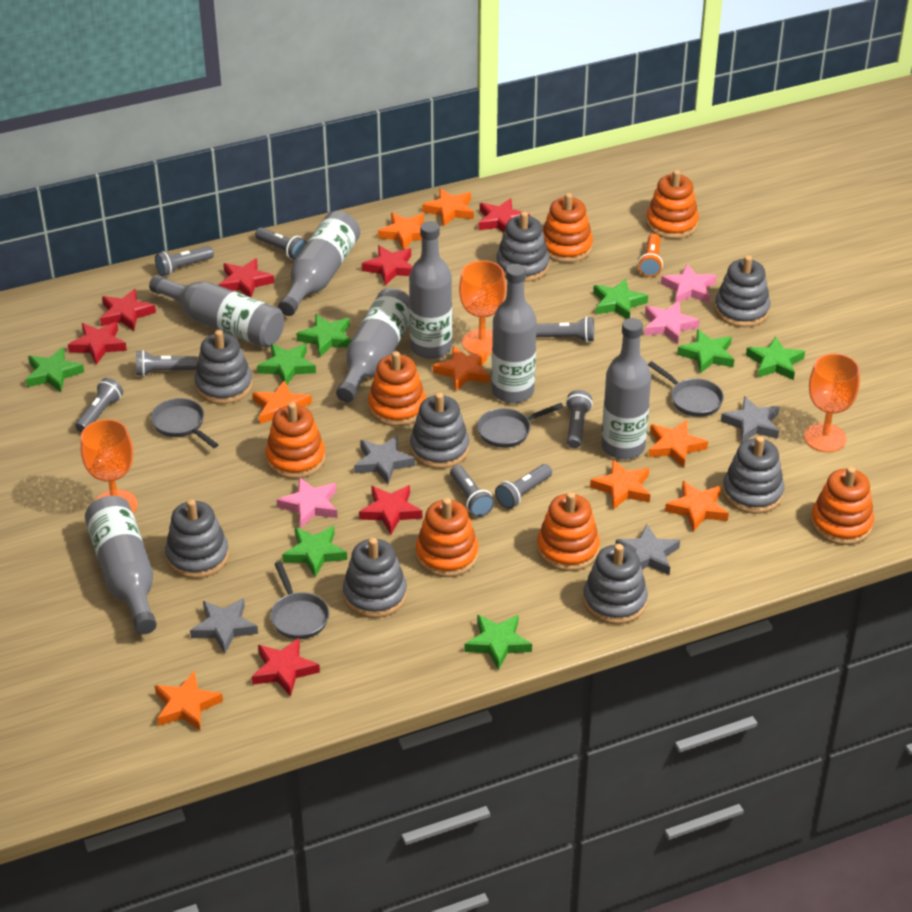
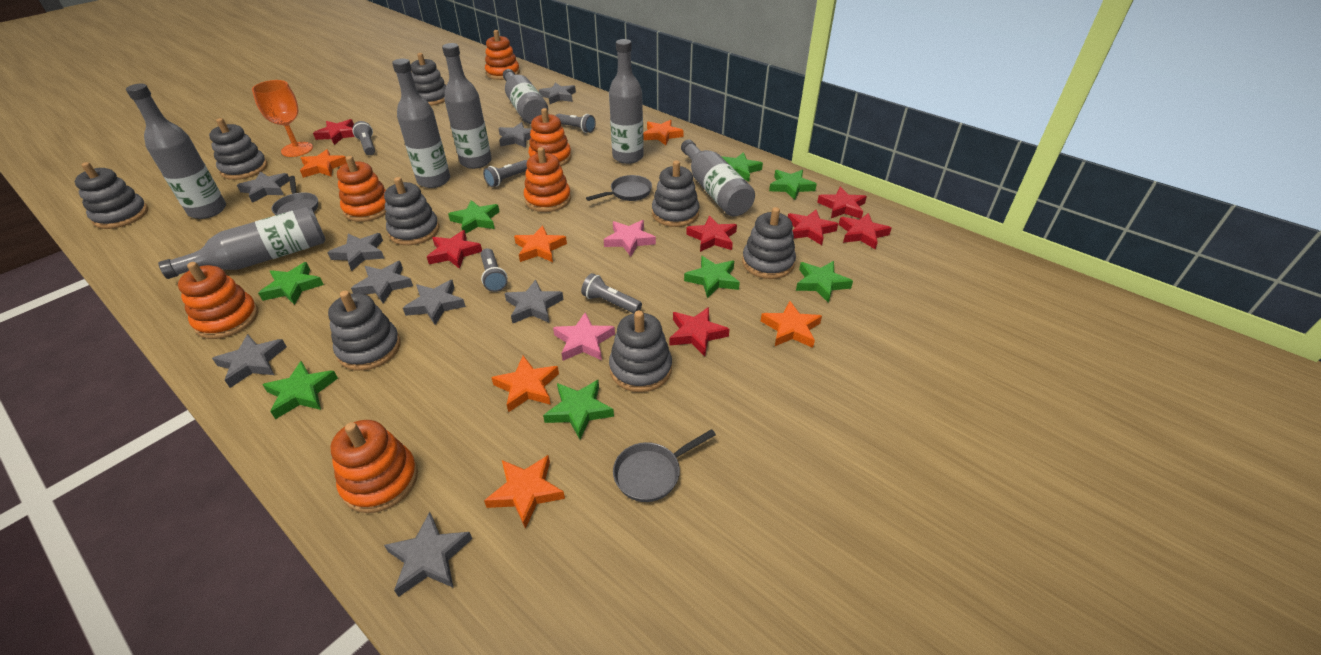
grey flashlight: 8 -> 5
grey pan: 4 -> 3
grey star: 4 -> 9
orange flashlight: 1 -> 0
orange goblet: 3 -> 1
orange stacking toy: 7 -> 6
orange star: 8 -> 6
pink star: 3 -> 2

